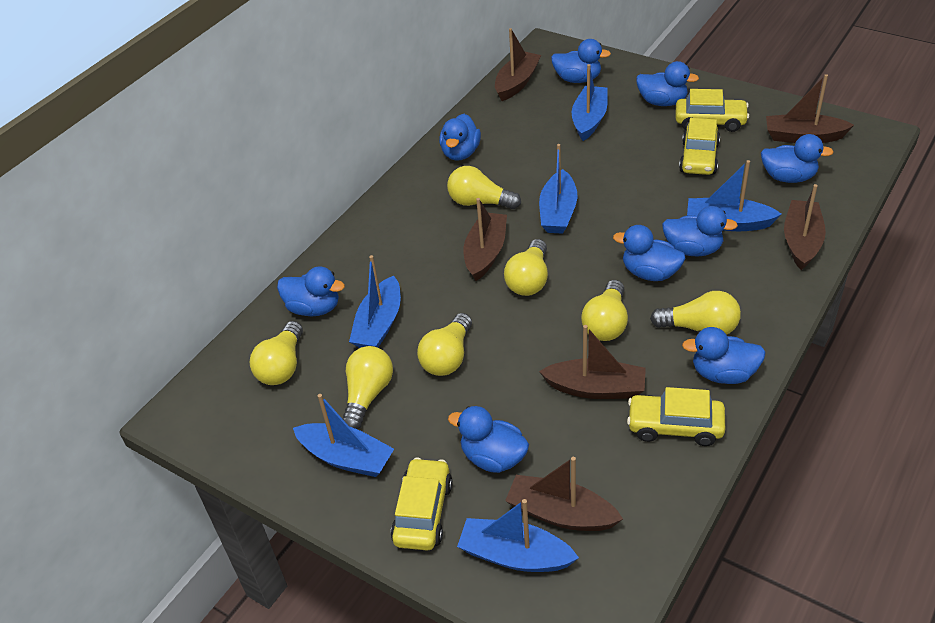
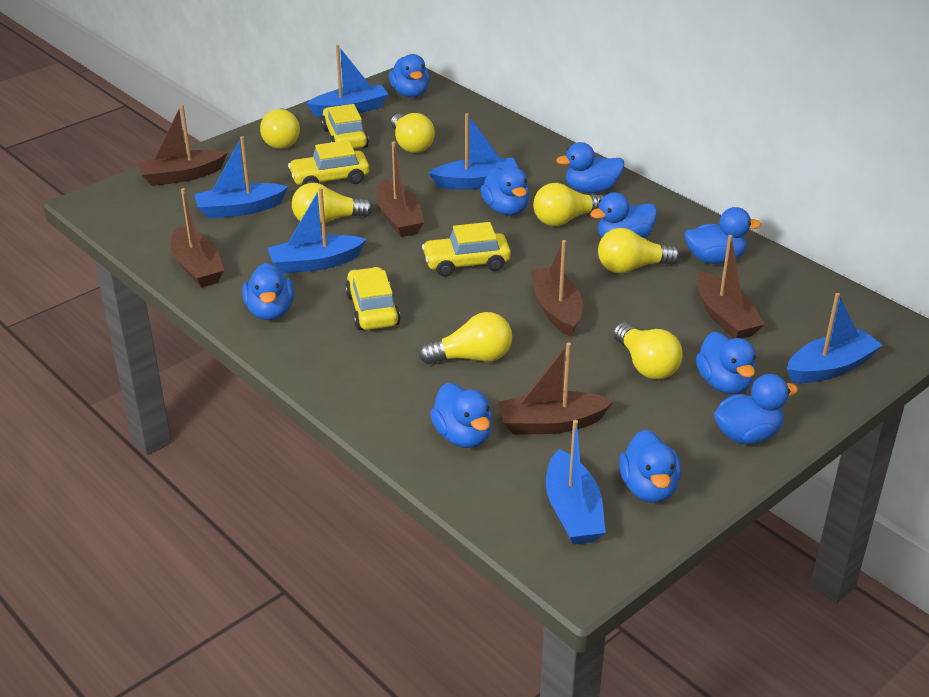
blue duck: 9 -> 10

